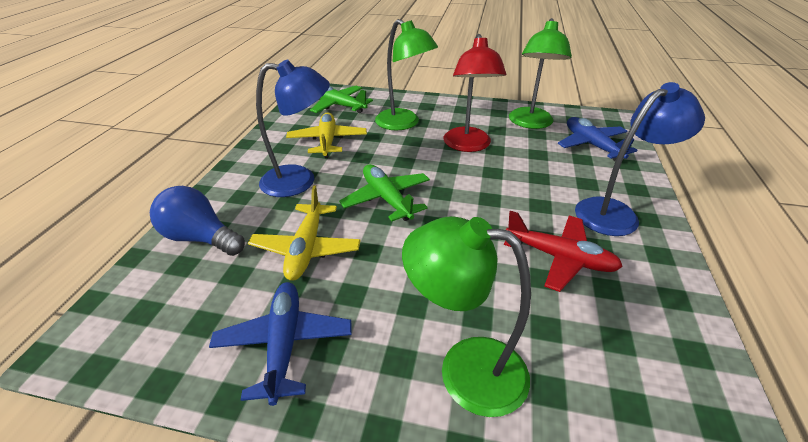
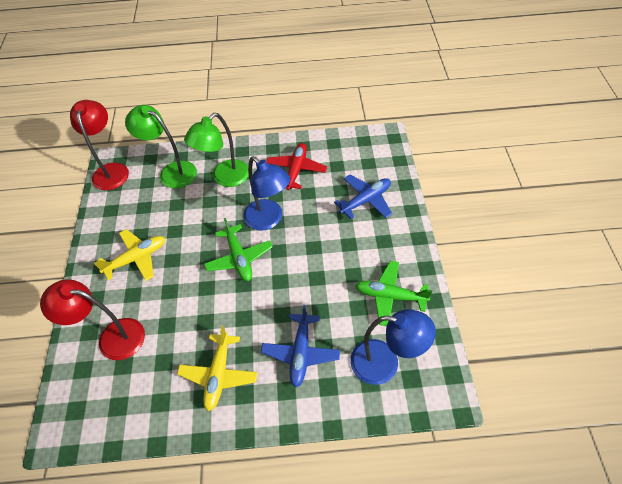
blue light bulb: 1 -> 0
green lamp: 3 -> 2
red lamp: 1 -> 2

